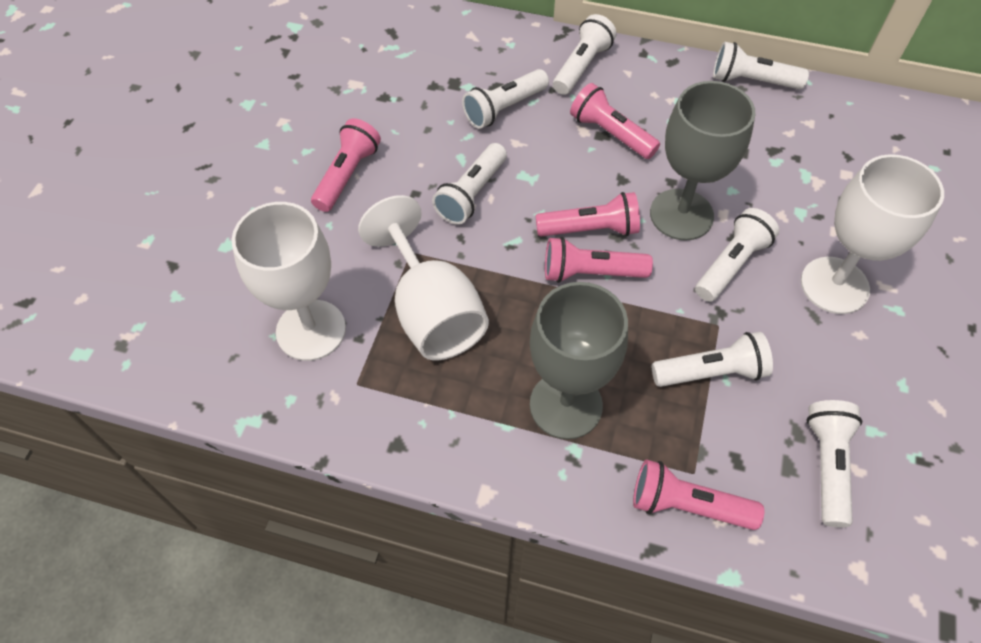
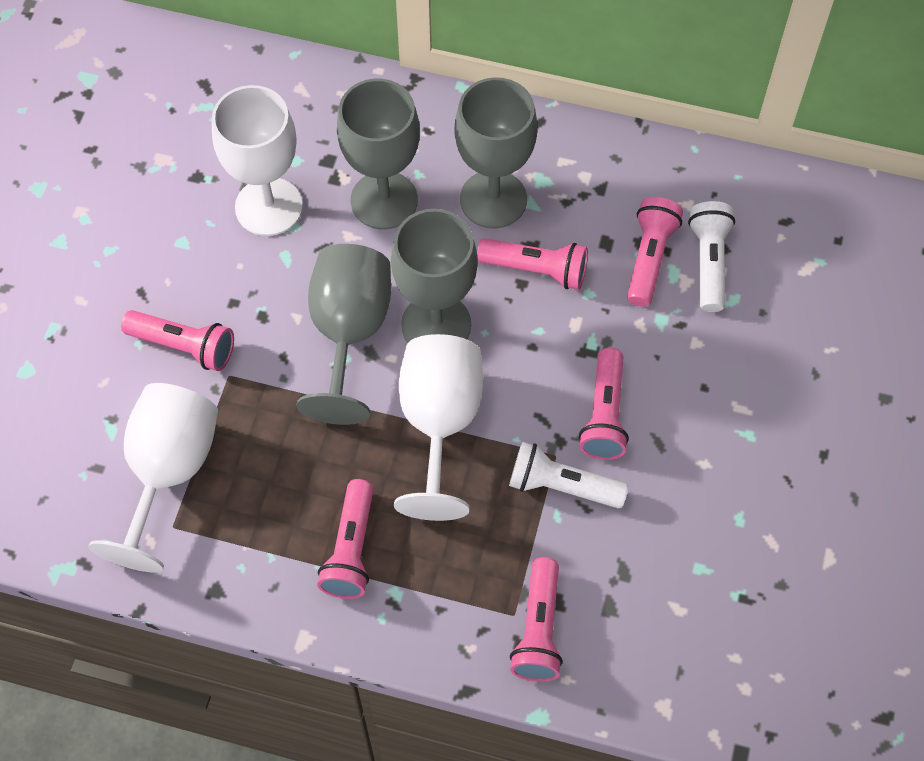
grey goblet: 2 -> 4
pink flashlight: 5 -> 6
white flashlight: 7 -> 2

